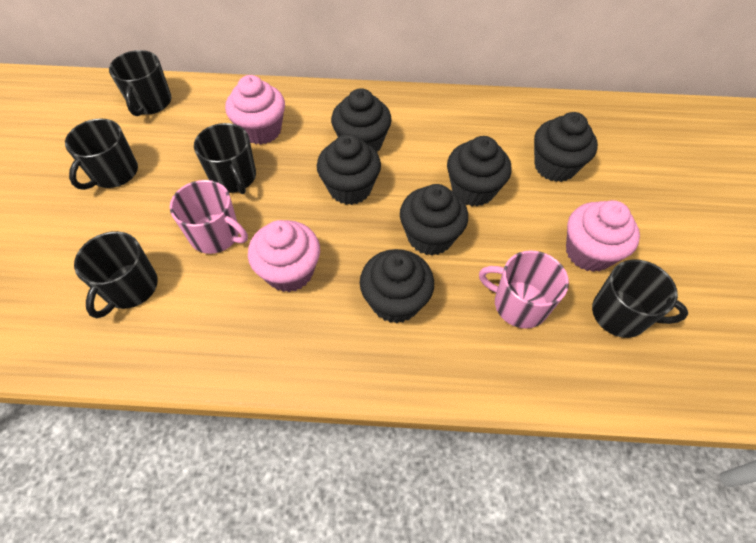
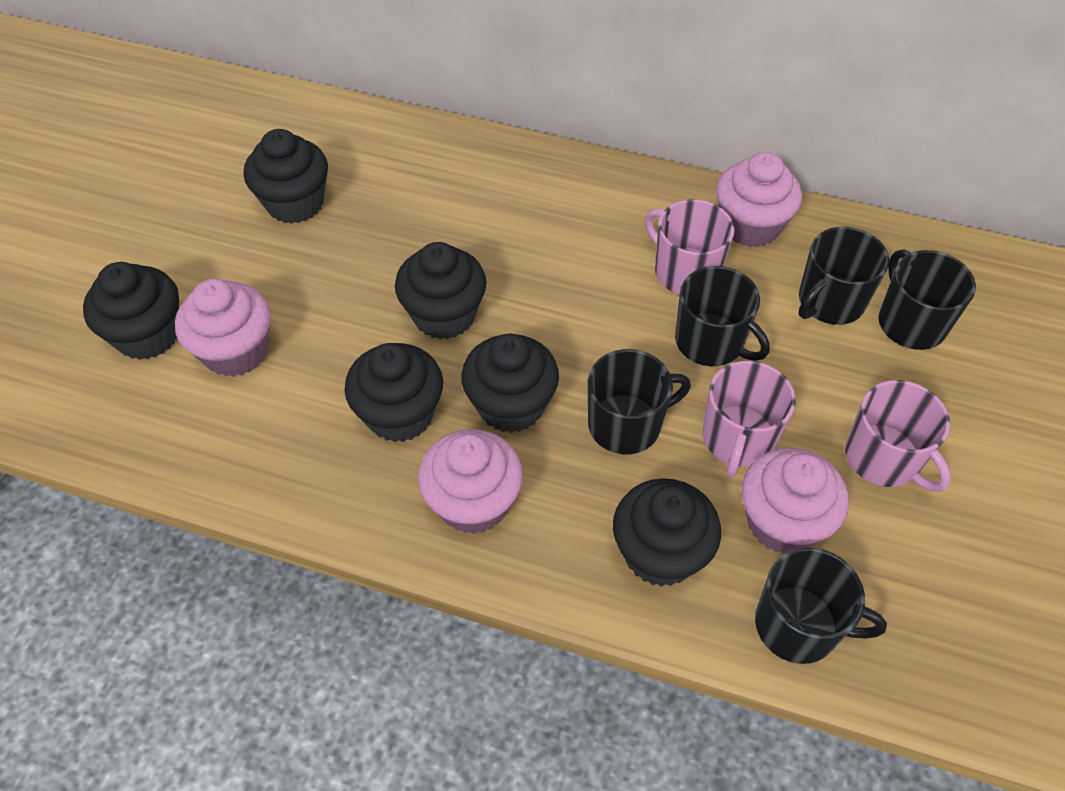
pink cupcake: 3 -> 4
pink mug: 2 -> 3

